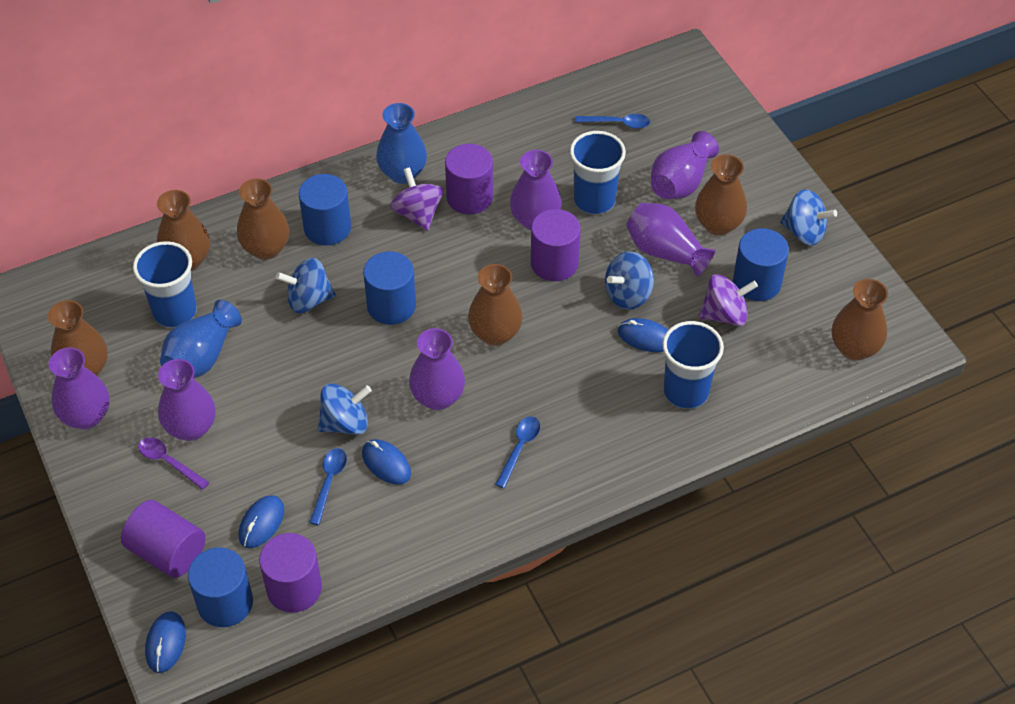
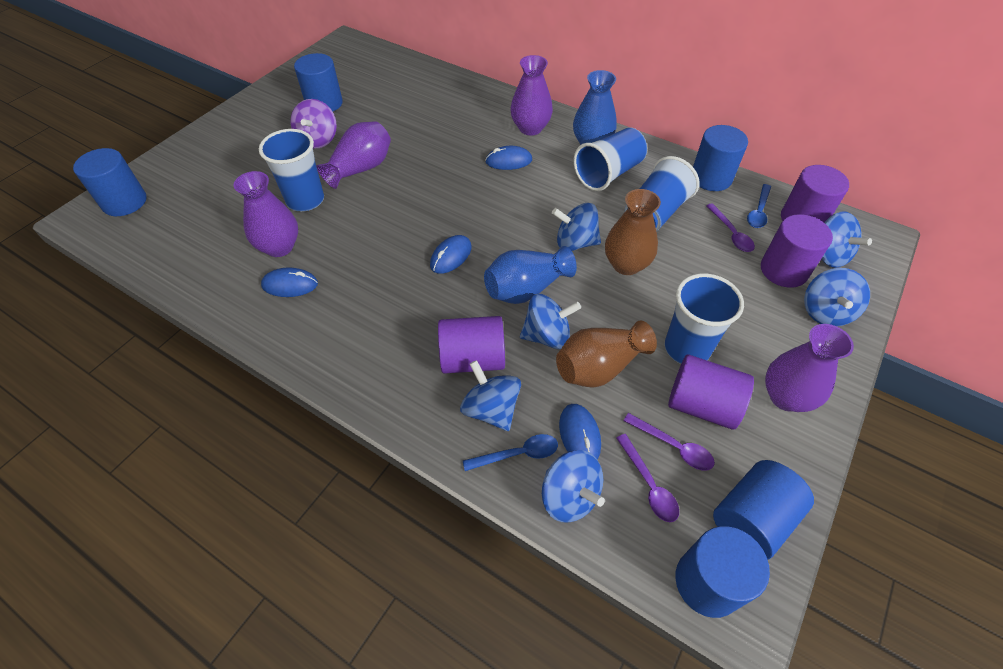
blue cup: 3 -> 4
blue cylinder: 4 -> 5
blue spinning top: 4 -> 6
blue spoon: 3 -> 2
brown vase: 6 -> 2
purple spinning top: 2 -> 1
purple spoon: 1 -> 3
purple vase: 6 -> 4

